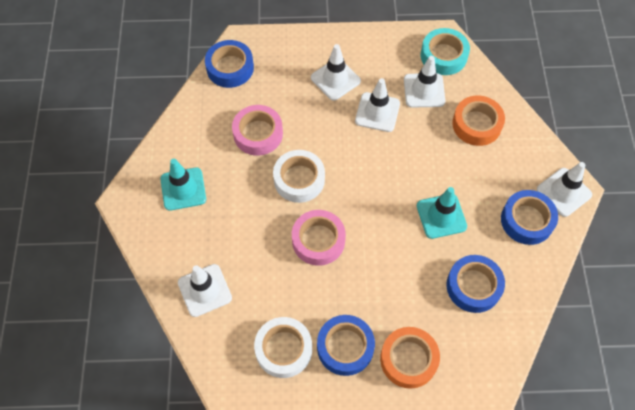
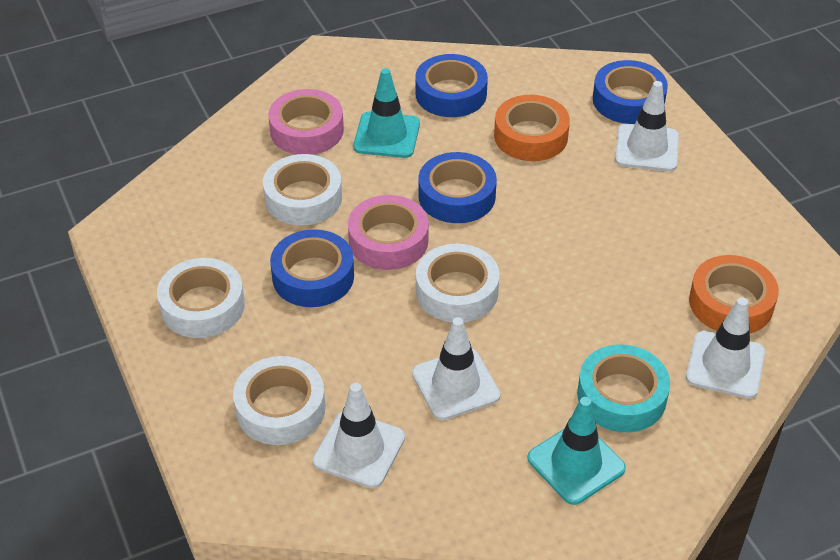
white tape: 2 -> 4
white traffic cone: 5 -> 4

